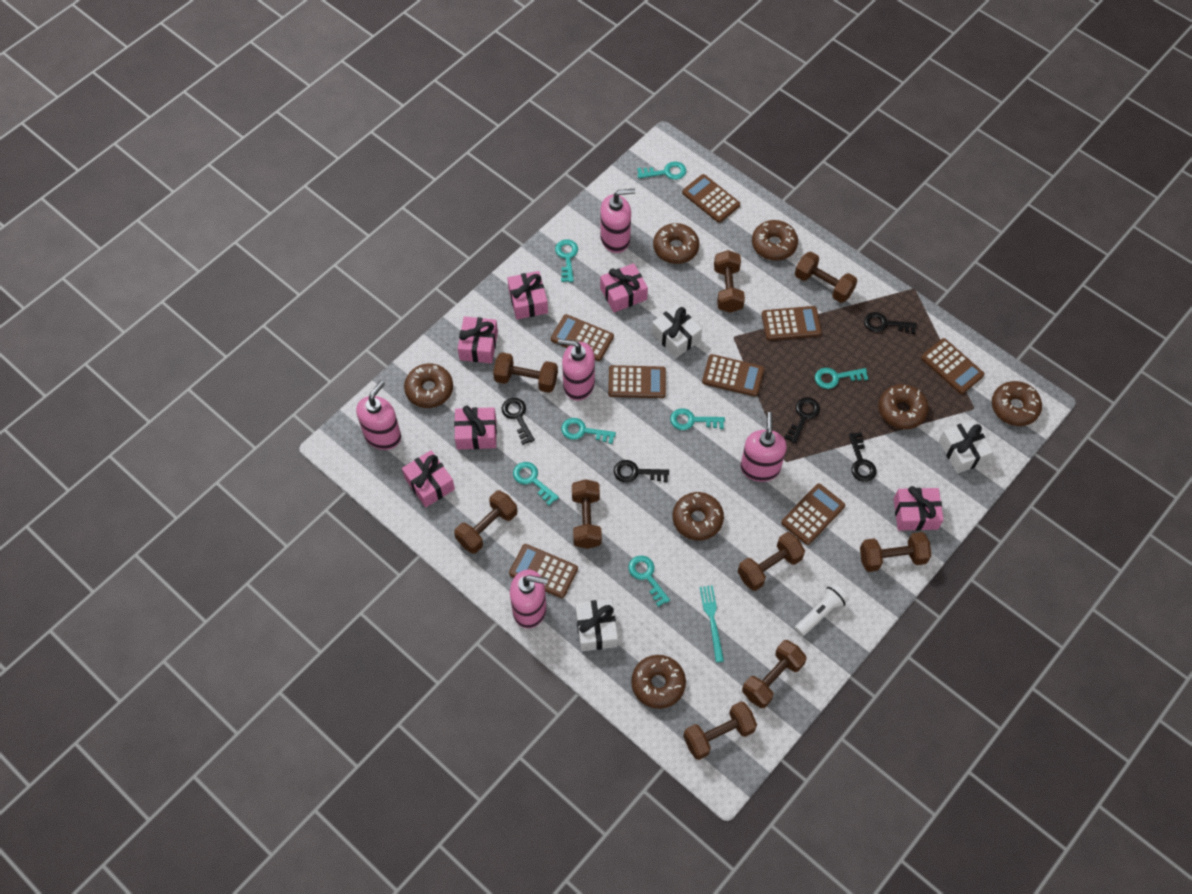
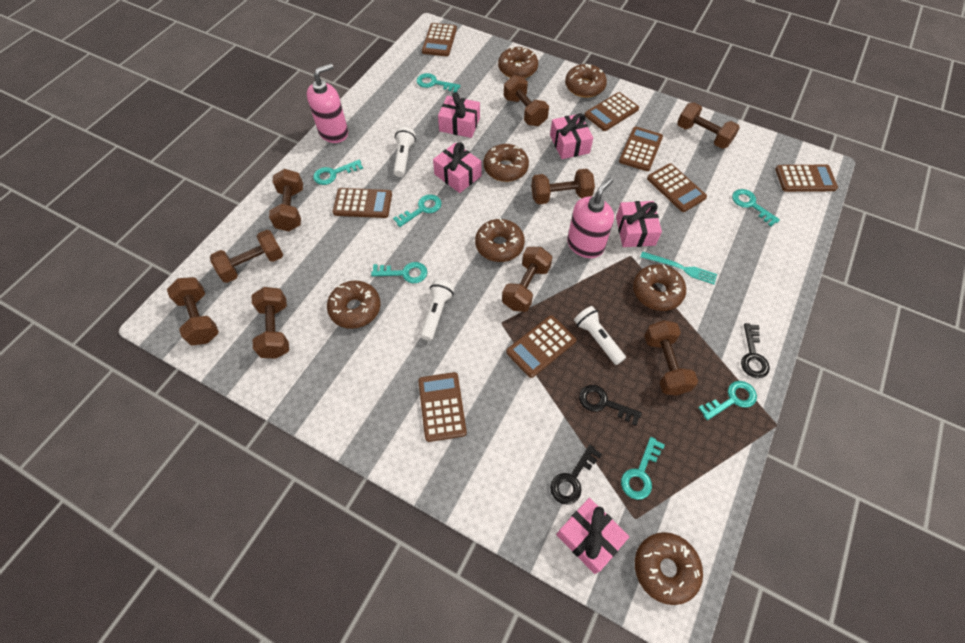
black key: 5 -> 3
pink gift: 6 -> 5
pink soap dispenser: 5 -> 2
white flashlight: 1 -> 3
white gift: 3 -> 0

